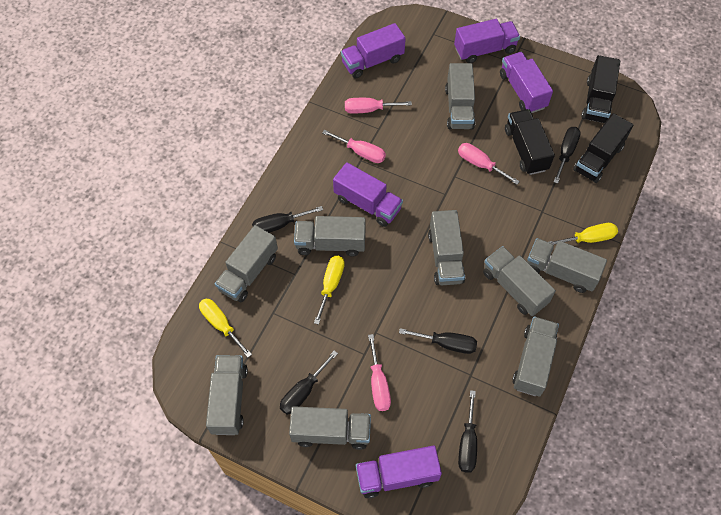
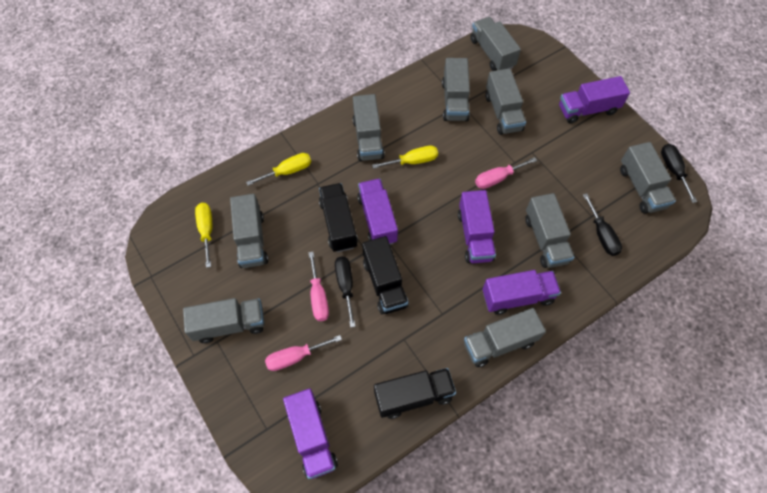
black screwdriver: 5 -> 3
pink screwdriver: 4 -> 3

